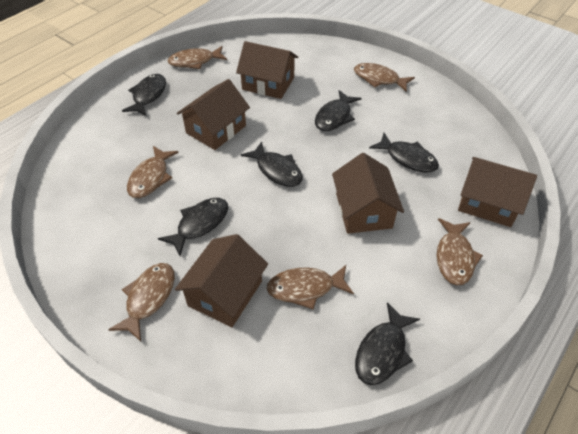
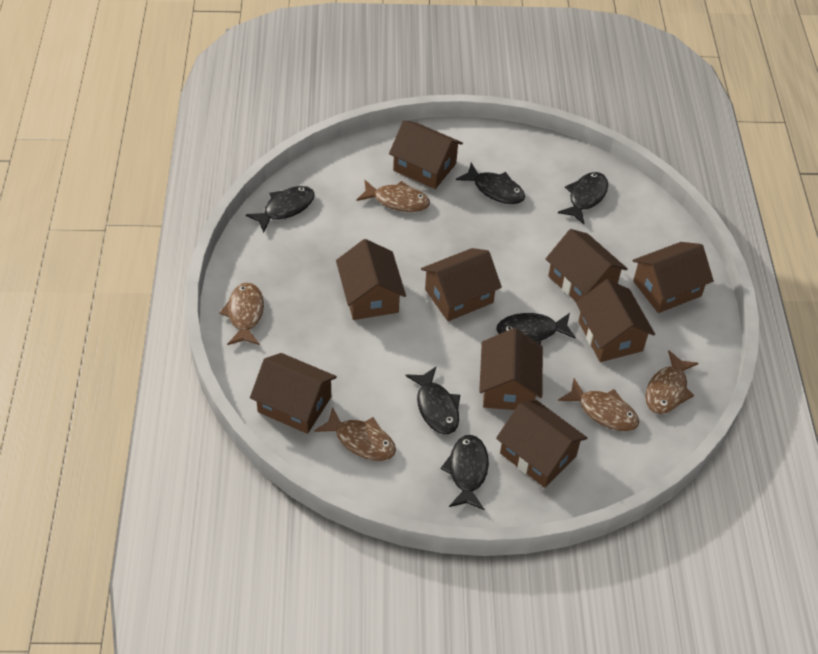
brown fish: 6 -> 5
brown house: 5 -> 9

